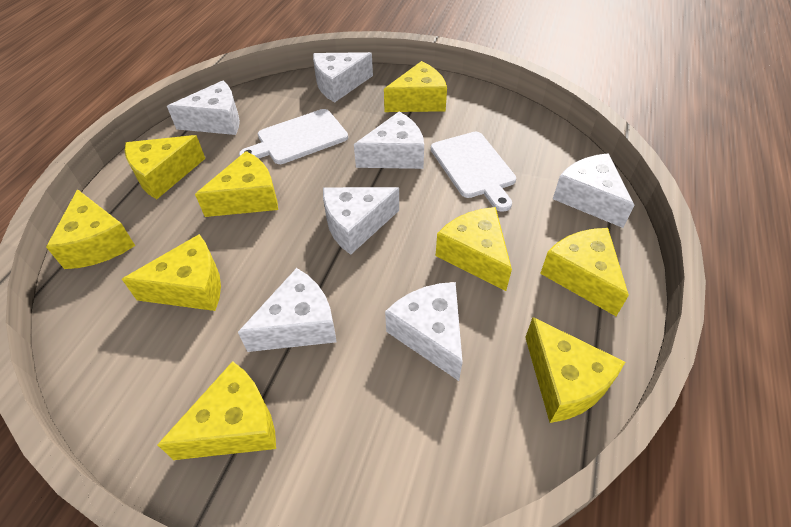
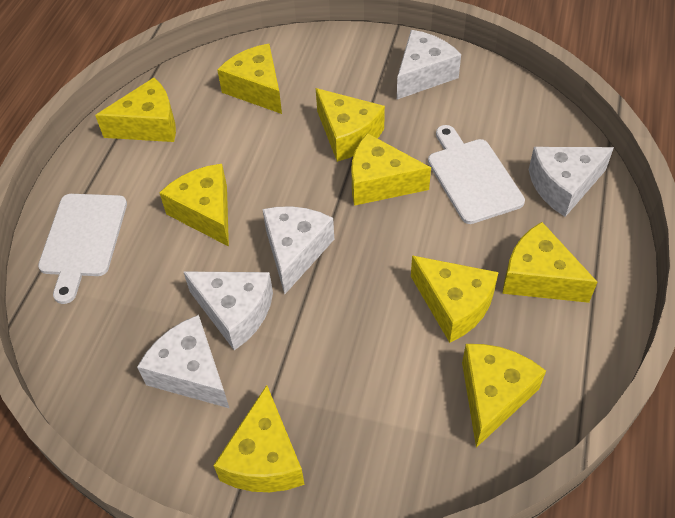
white cheese: 7 -> 5

